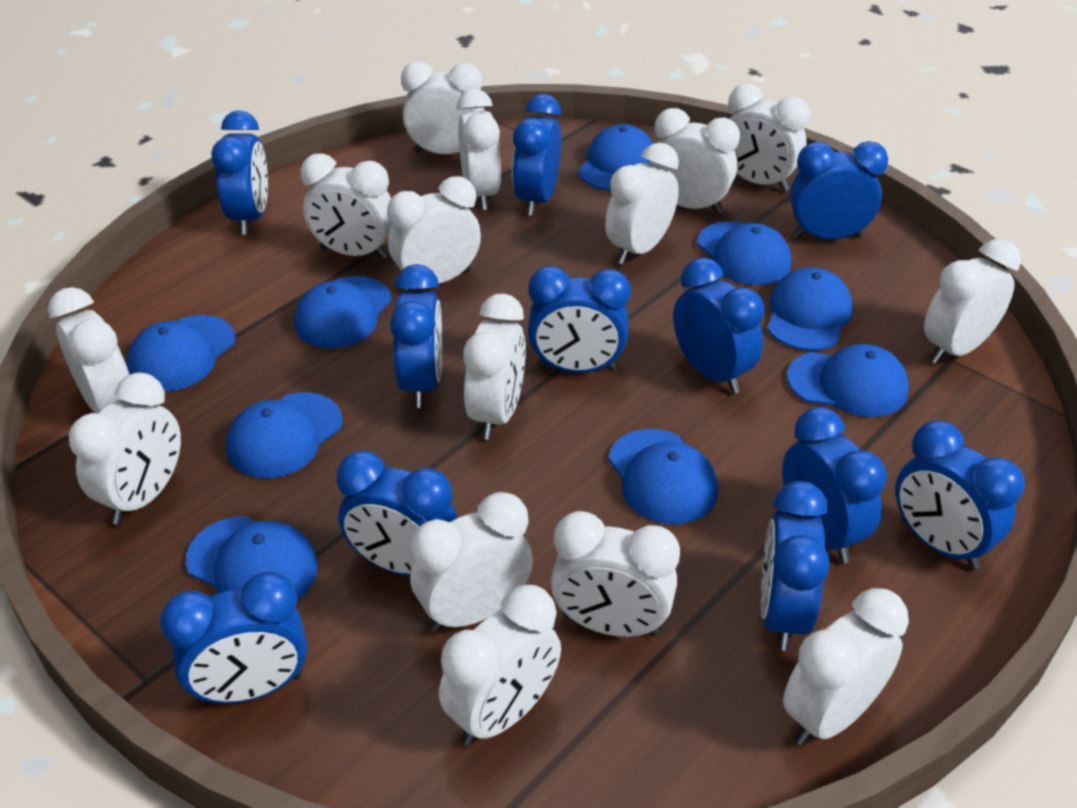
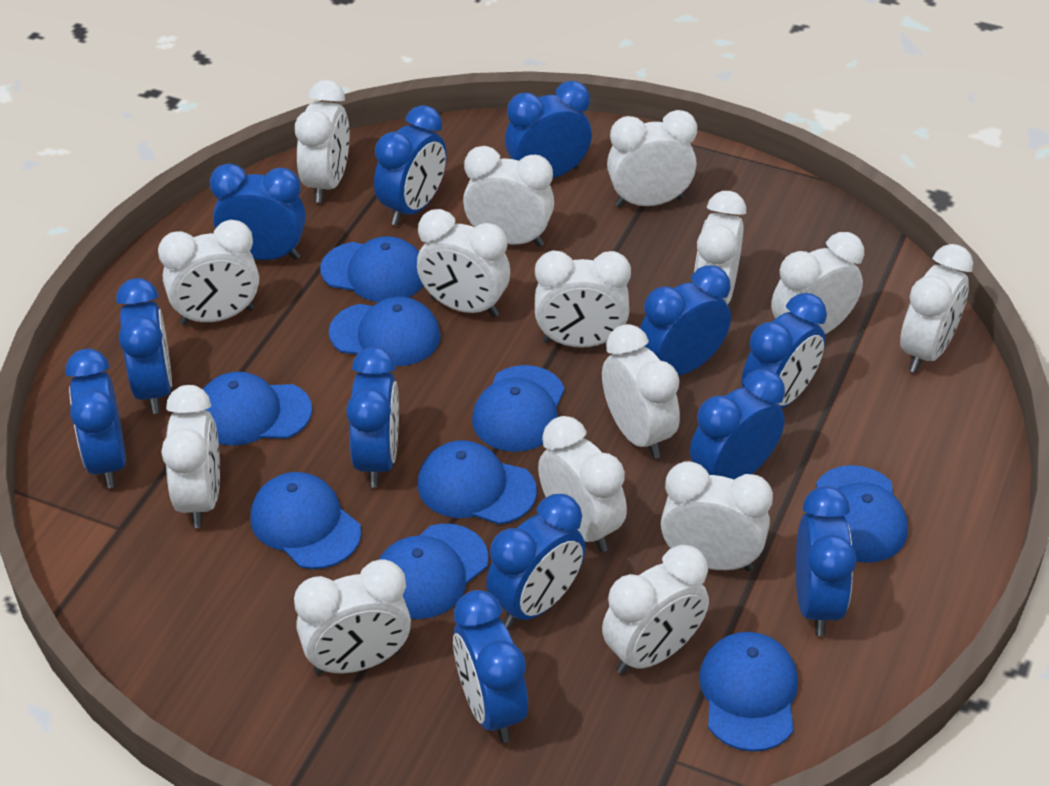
blue clock: 11 -> 12

